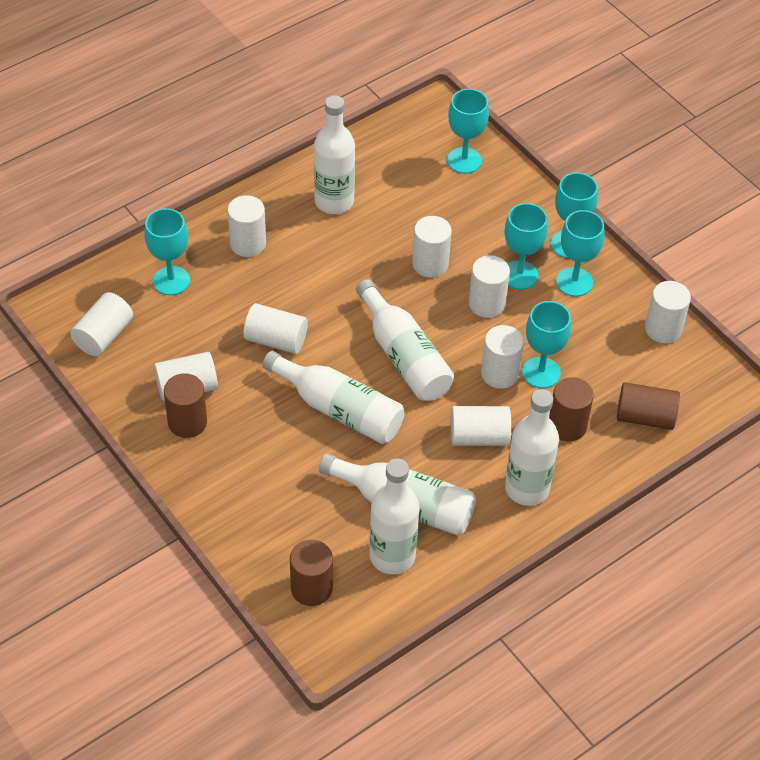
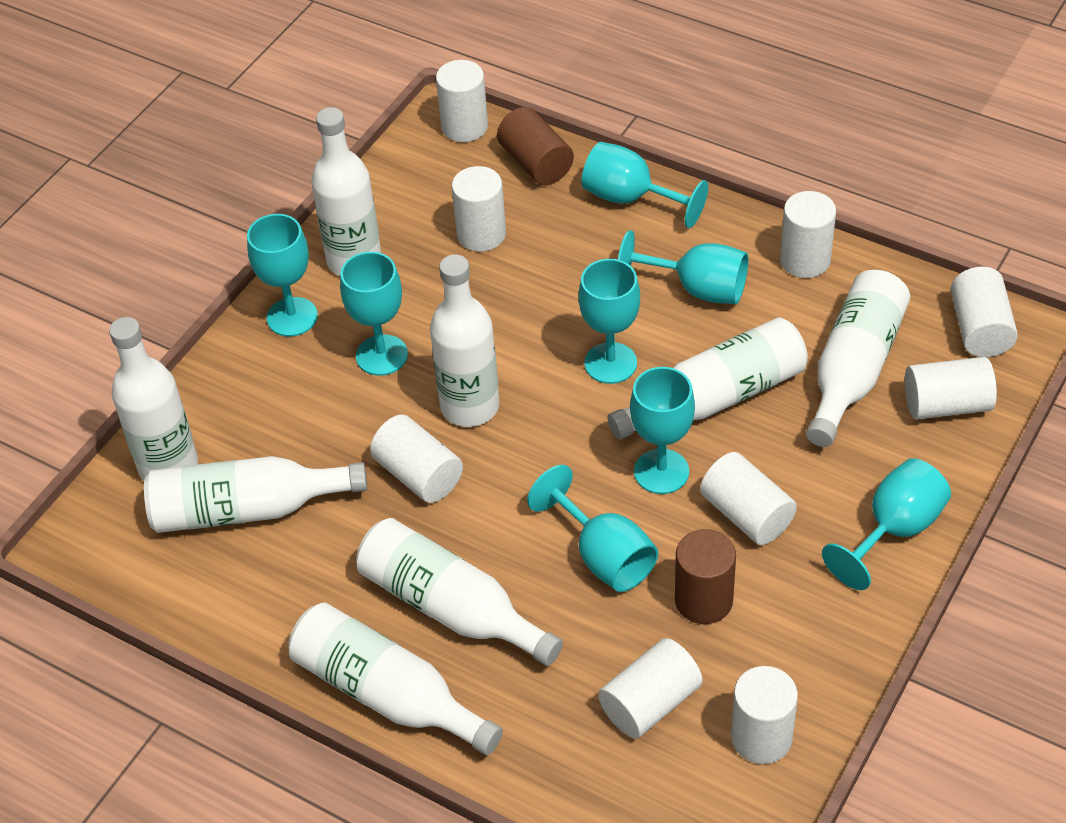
brown cylinder: 4 -> 2
turquoise goblet: 6 -> 8
white bottle: 6 -> 8

